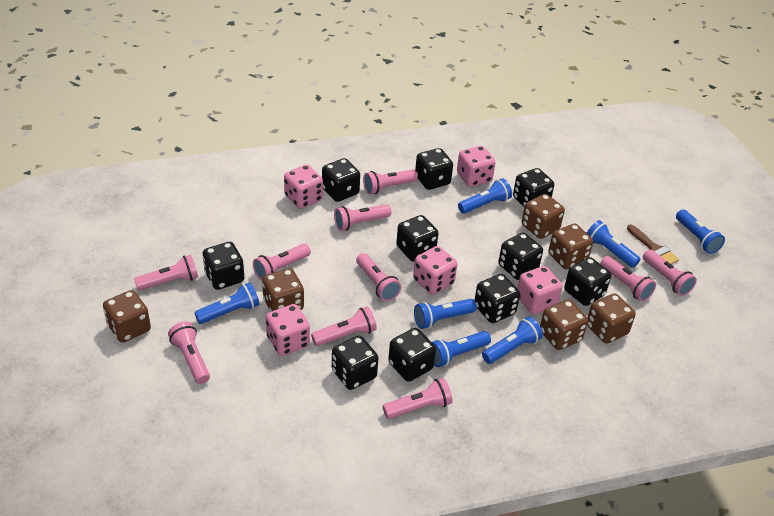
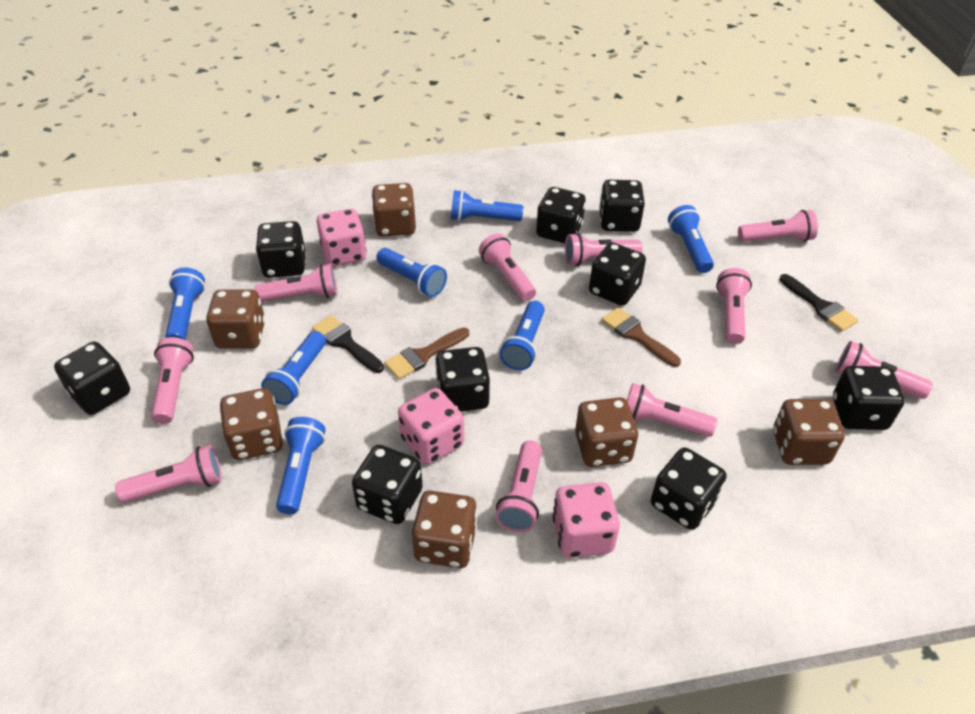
black brush: 0 -> 2
black dice: 10 -> 9
brown brush: 1 -> 2
pink dice: 5 -> 3

